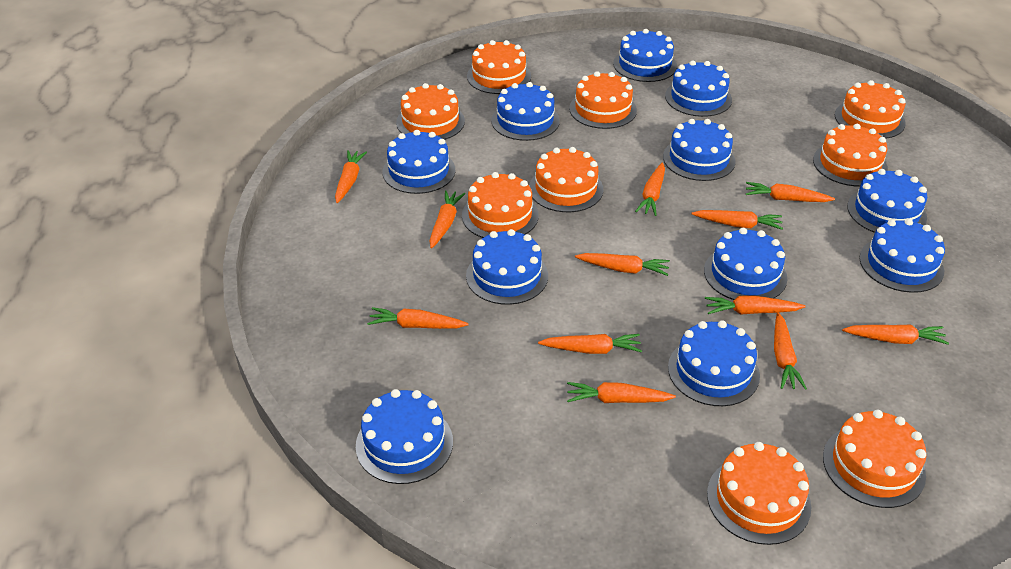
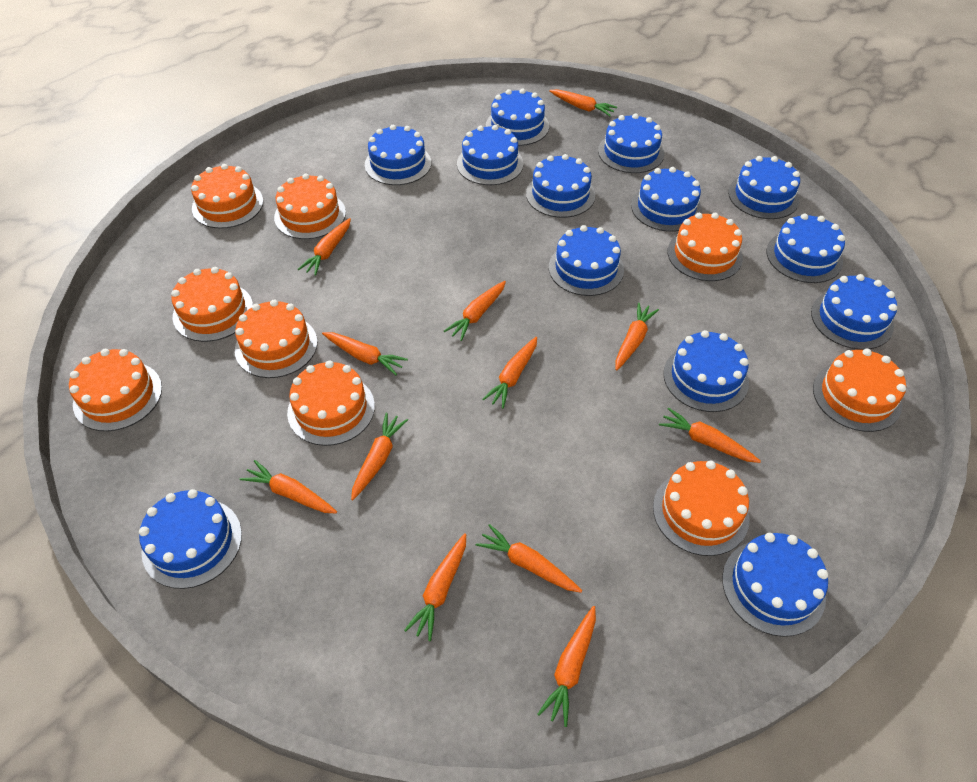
blue cake: 11 -> 13

